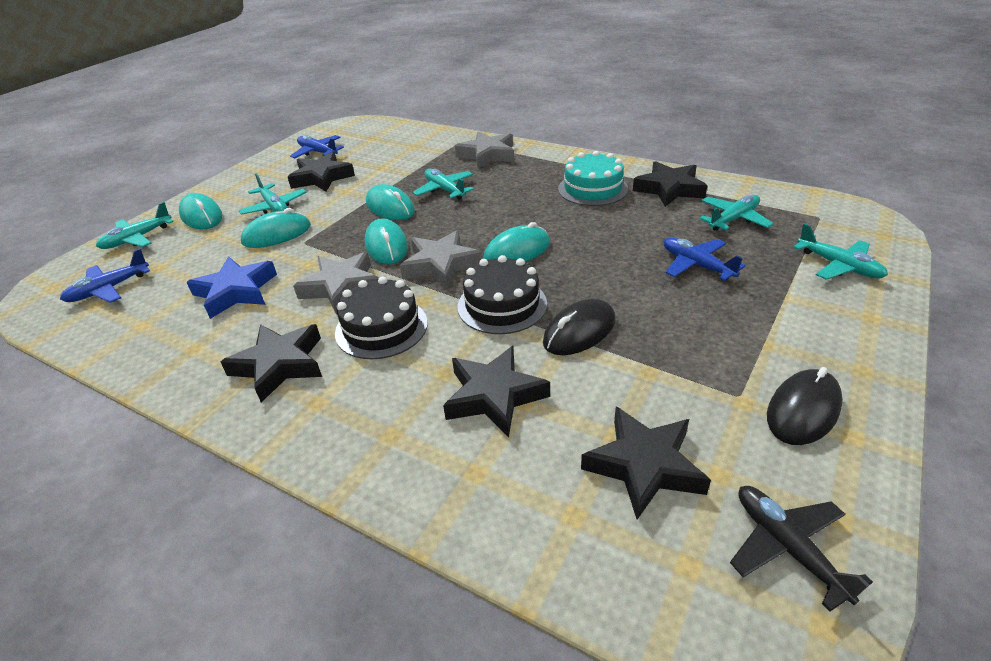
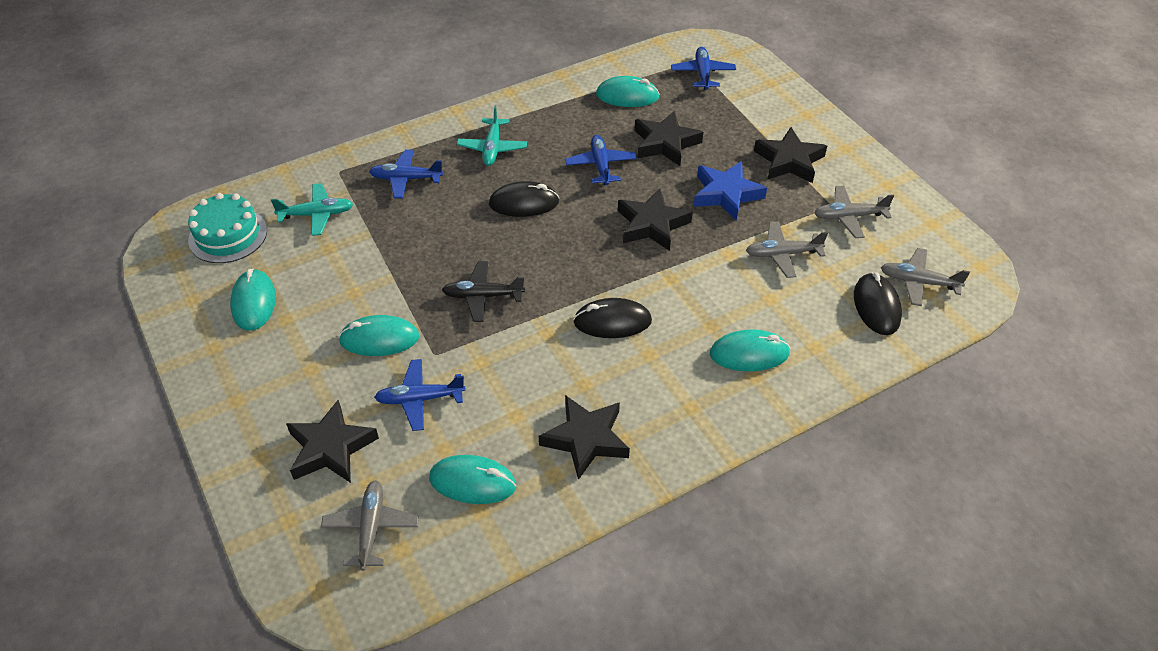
black cake: 2 -> 0
black mouse: 2 -> 3
blue plane: 3 -> 4
grey plane: 0 -> 4
grey star: 3 -> 0
turquoise plane: 5 -> 2

